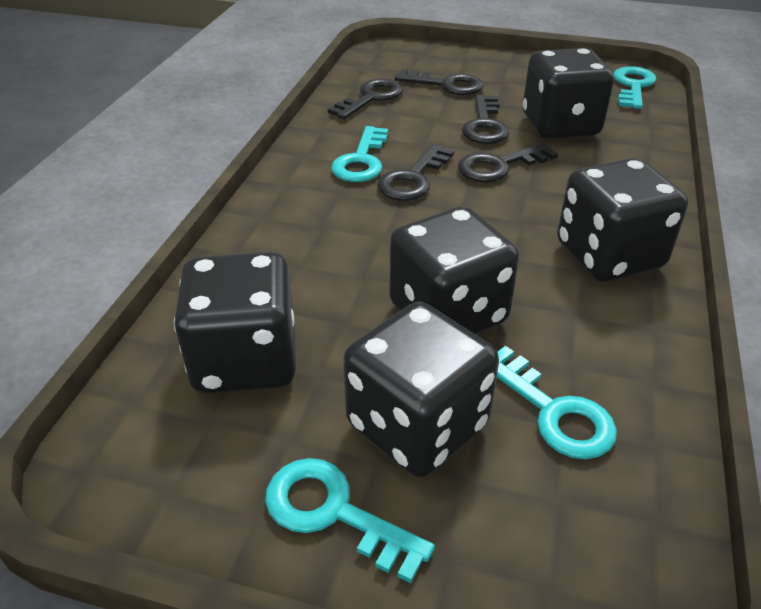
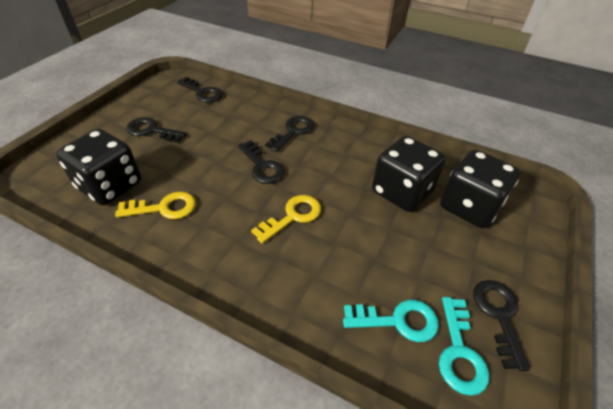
black dice: 5 -> 3
turquoise key: 4 -> 2
yellow key: 0 -> 2

